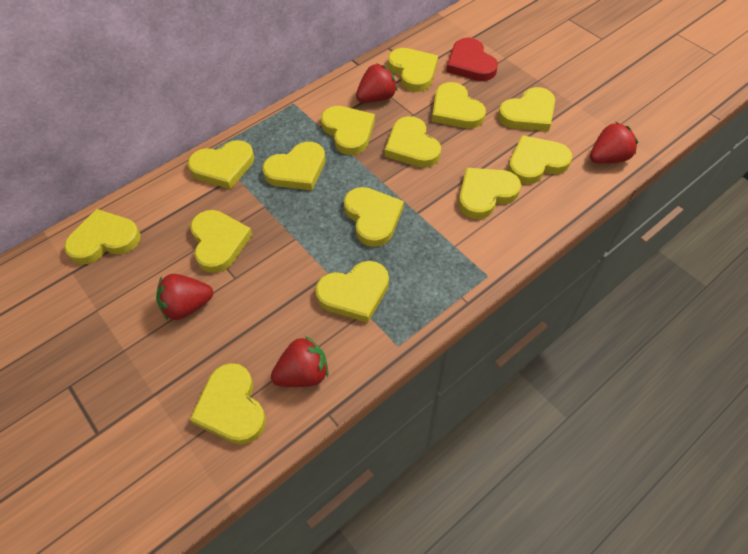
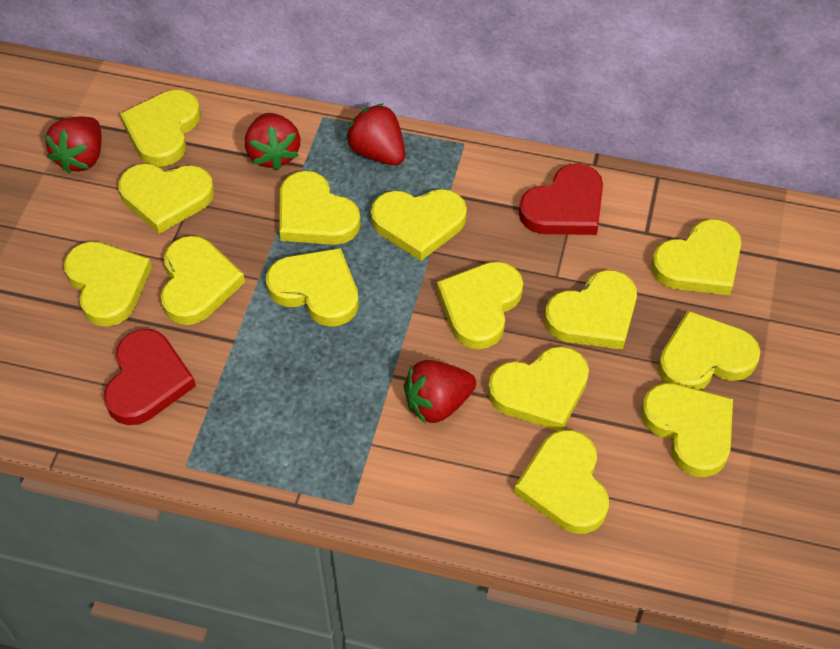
red heart: 1 -> 2

